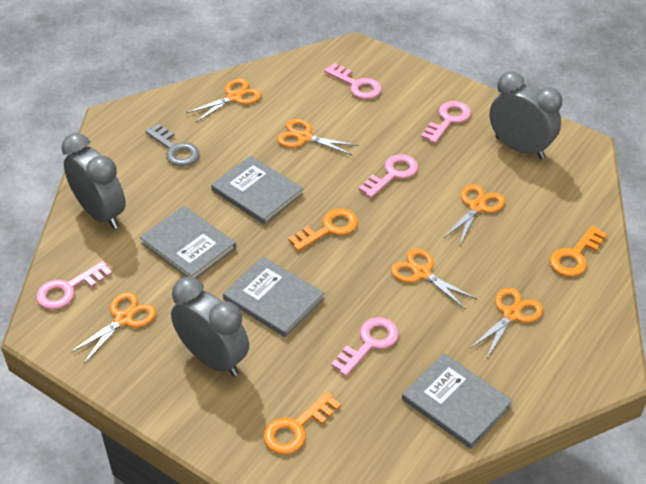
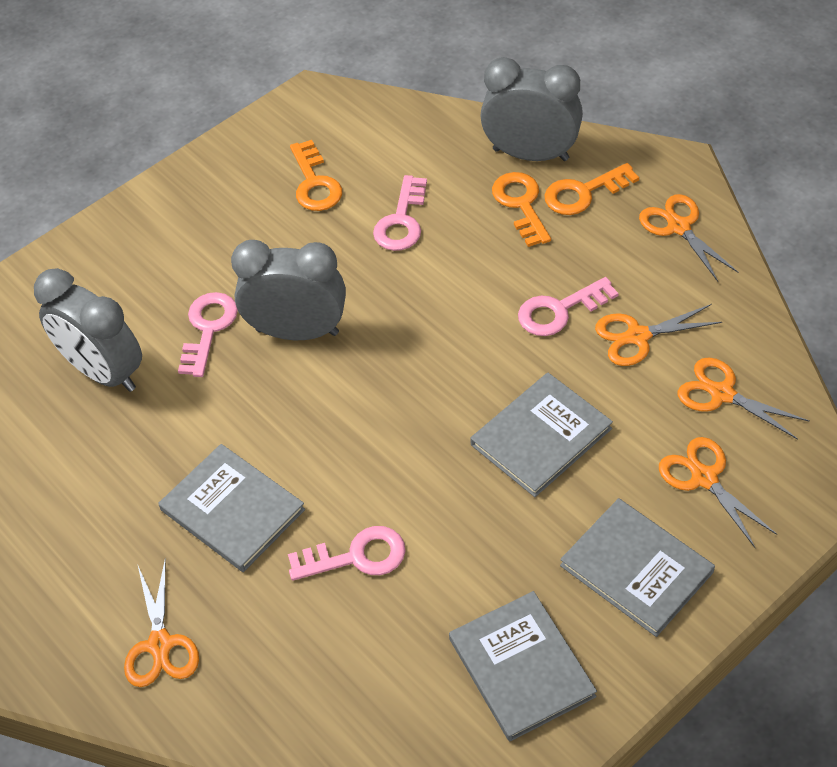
grey key: 1 -> 0
orange scissors: 6 -> 5
pink key: 5 -> 4

